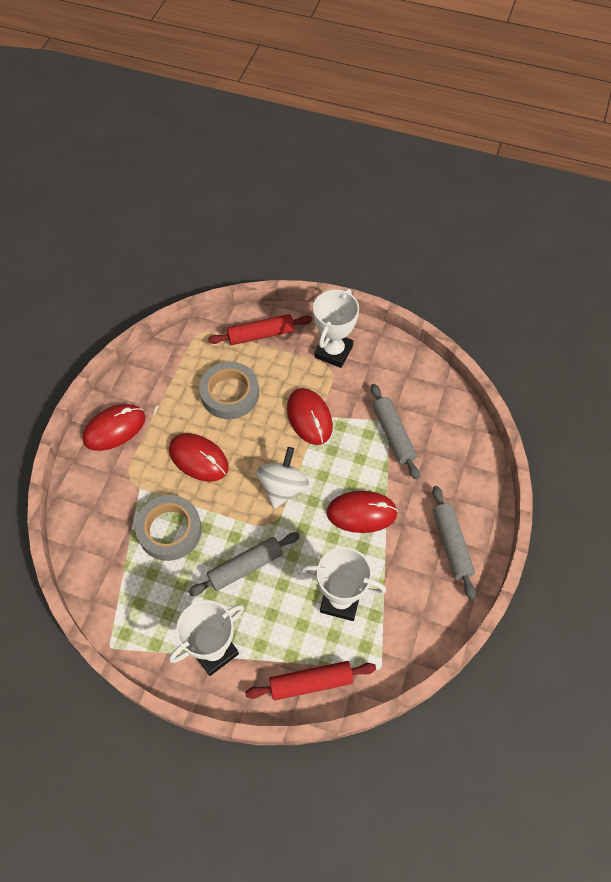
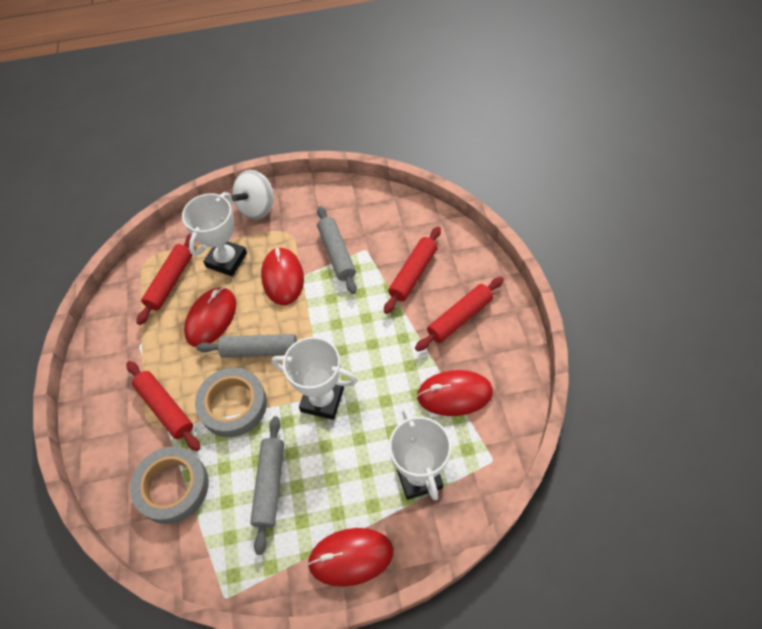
red rolling pin: 2 -> 4

